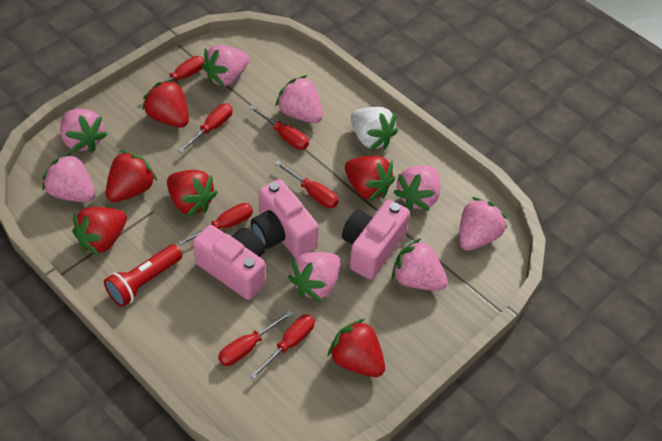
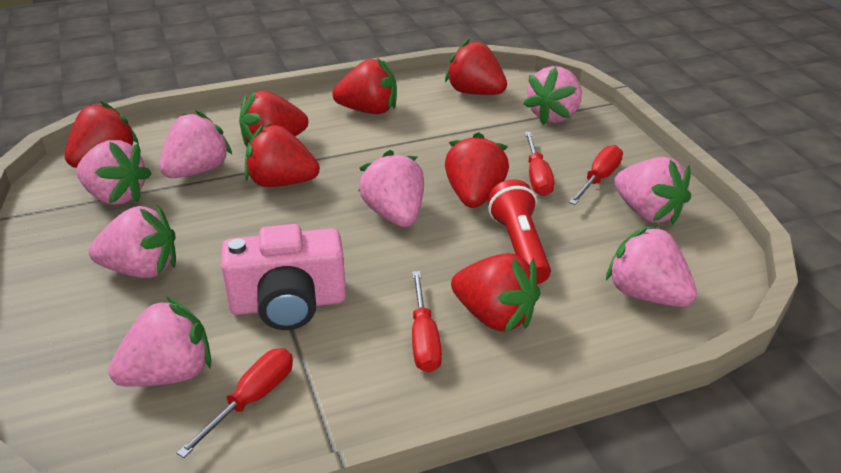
pink camera: 3 -> 1
red screwdriver: 7 -> 4
red strawberry: 6 -> 7
white strawberry: 1 -> 0

